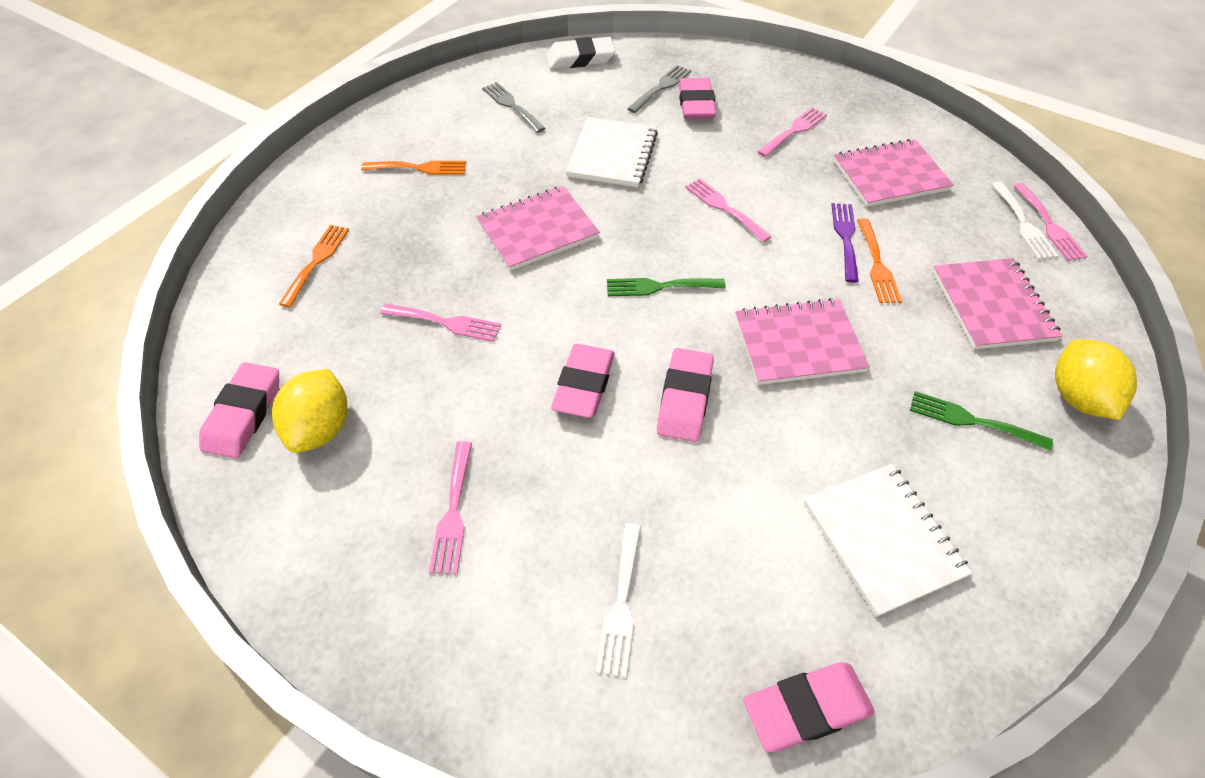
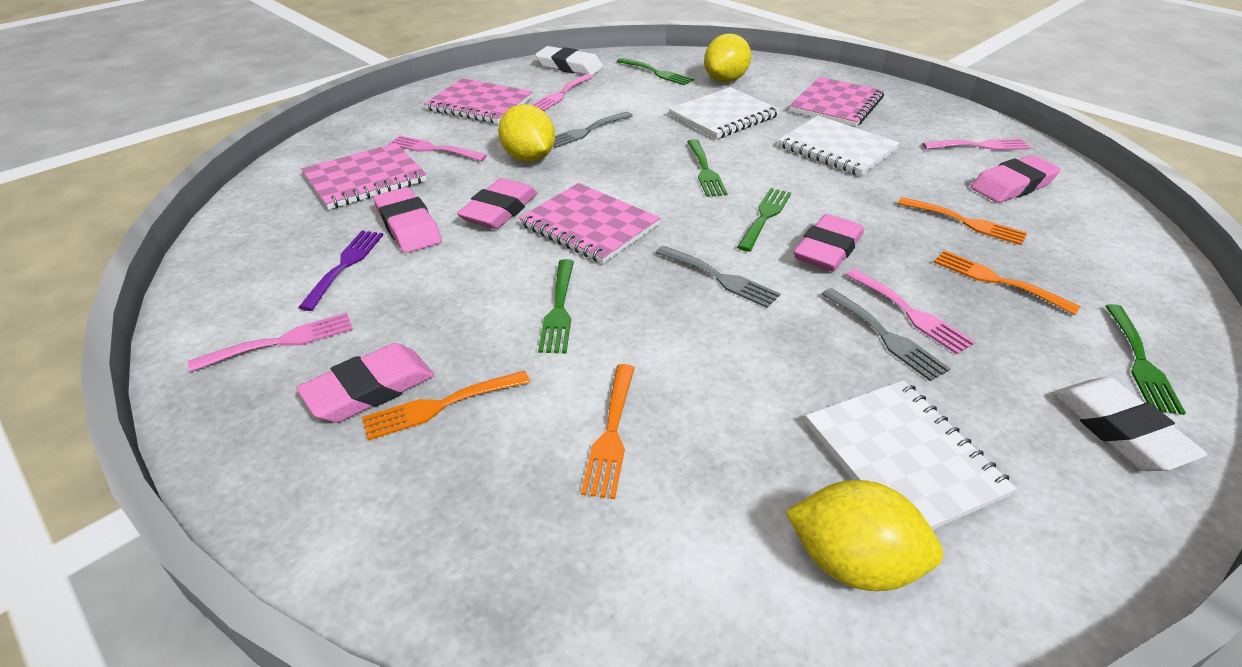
green fork: 2 -> 5
grey fork: 2 -> 3
orange fork: 3 -> 4
white eraser: 1 -> 2
white fork: 2 -> 0
white notebook: 2 -> 3
yellow lemon: 2 -> 3

